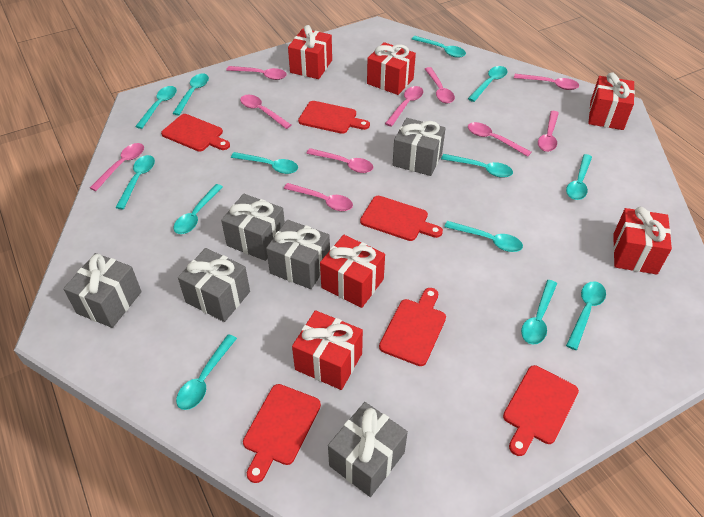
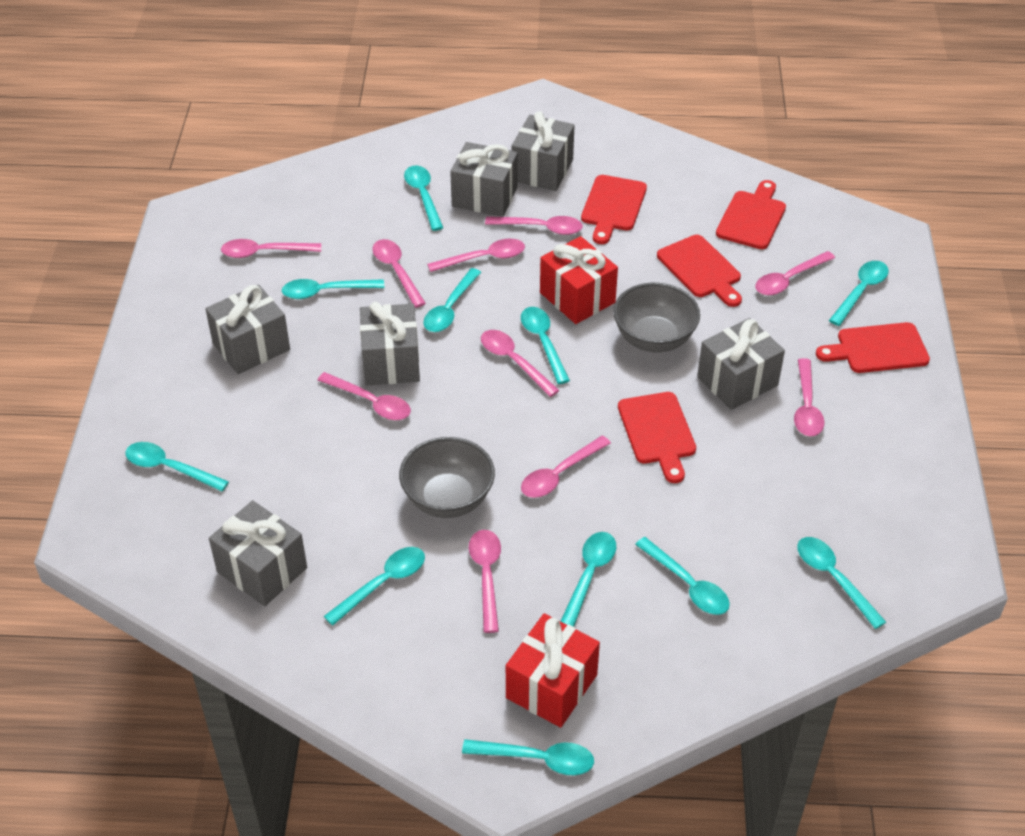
grey bowl: 0 -> 2
red cutting board: 6 -> 5
red gift: 6 -> 2
turquoise spoon: 13 -> 11

